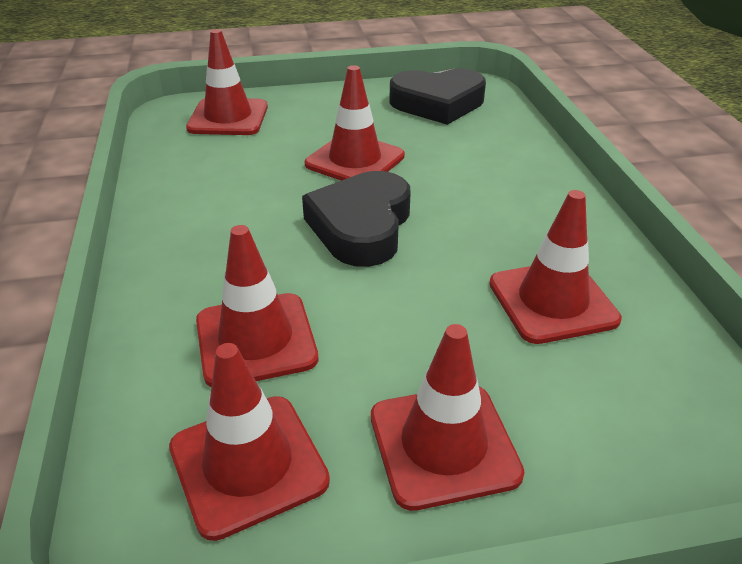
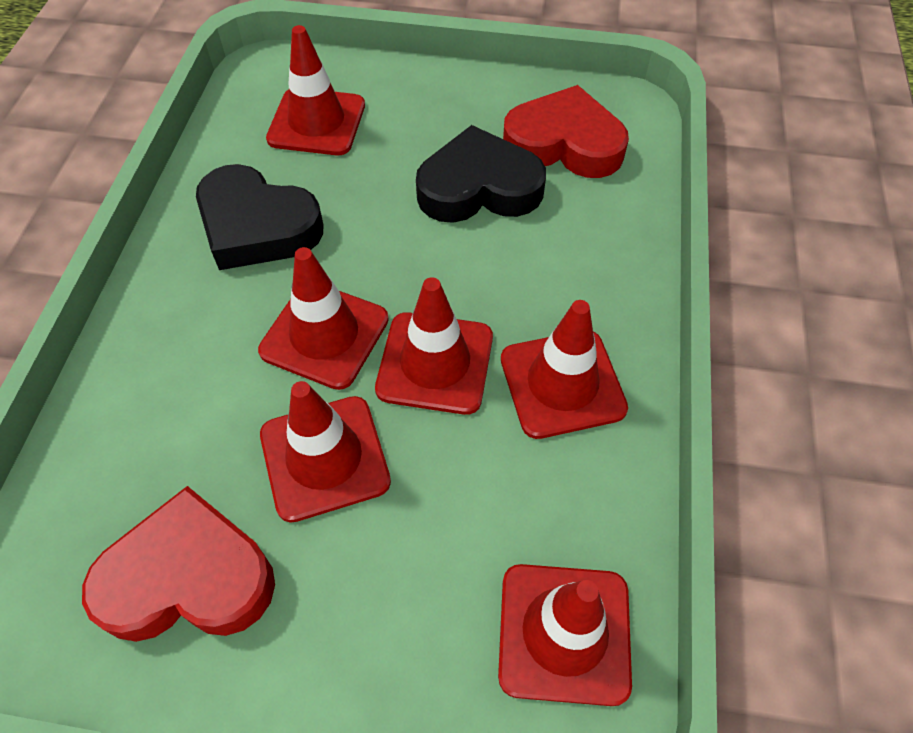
red heart: 0 -> 2

